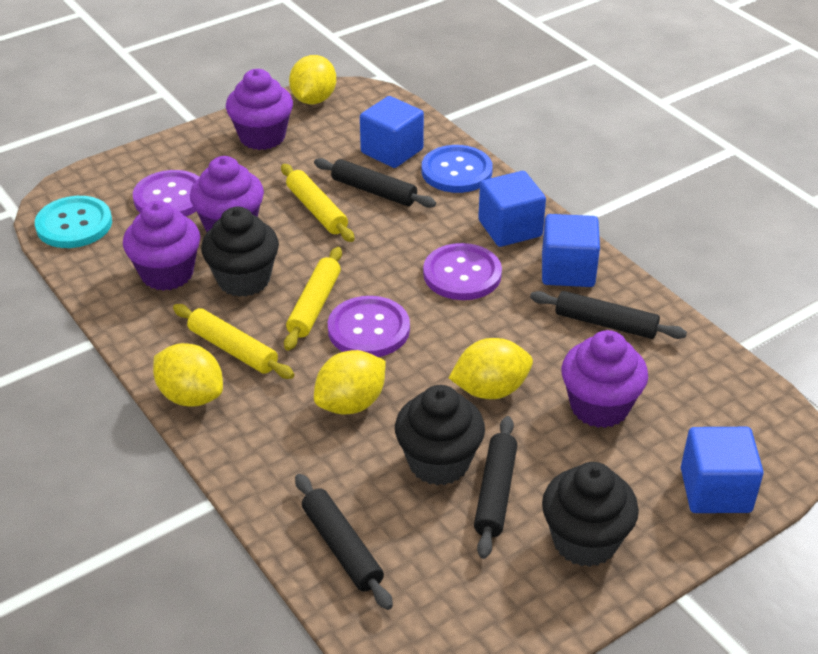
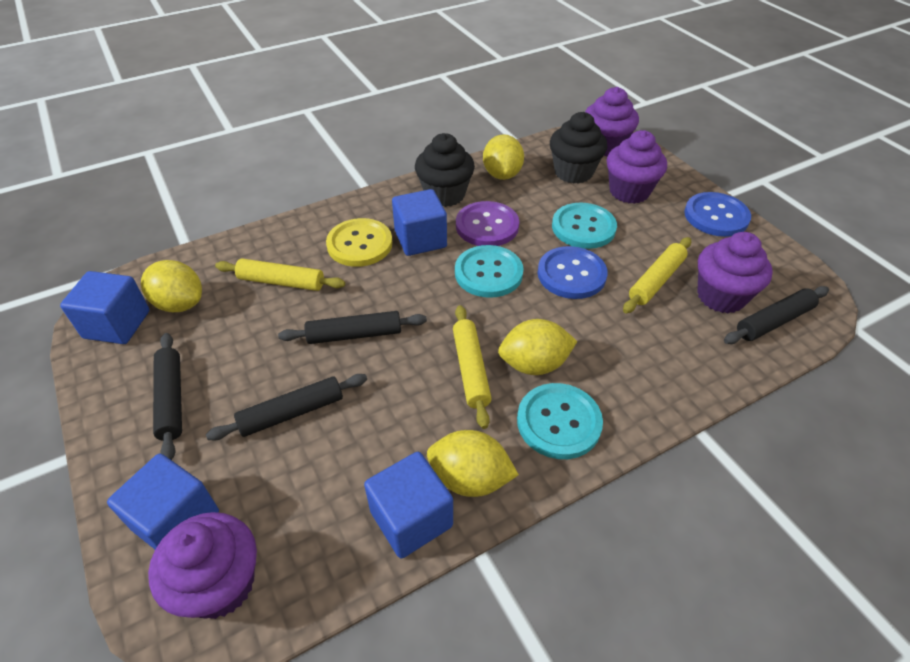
black cupcake: 3 -> 2
blue button: 1 -> 2
purple button: 3 -> 1
turquoise button: 1 -> 3
yellow button: 0 -> 1

